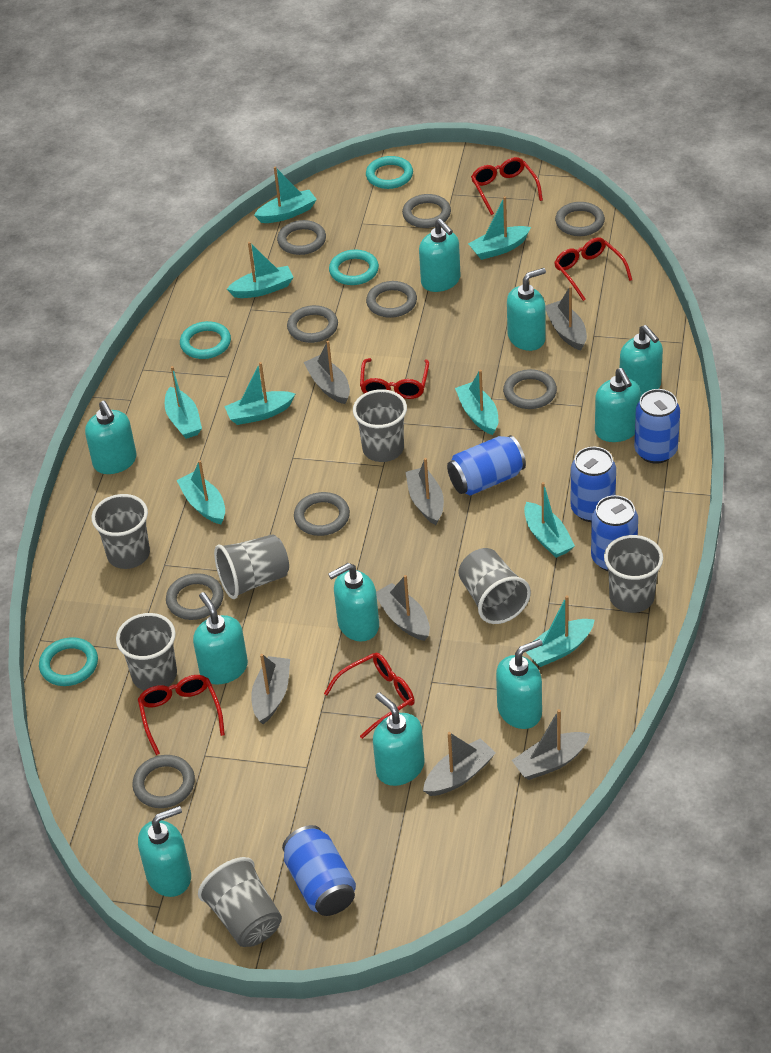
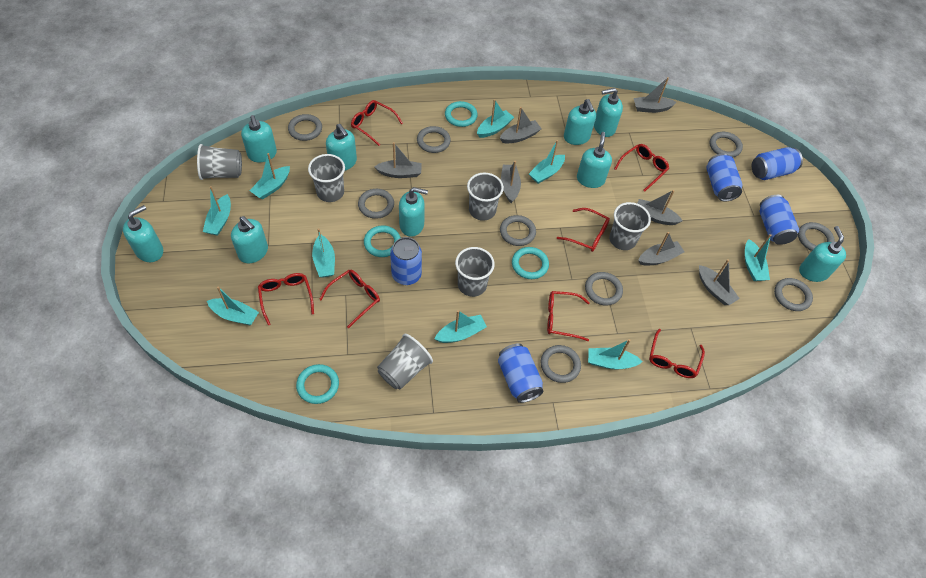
grey cup: 7 -> 6
red glasses: 5 -> 7
turquoise soap dispenser: 10 -> 9

